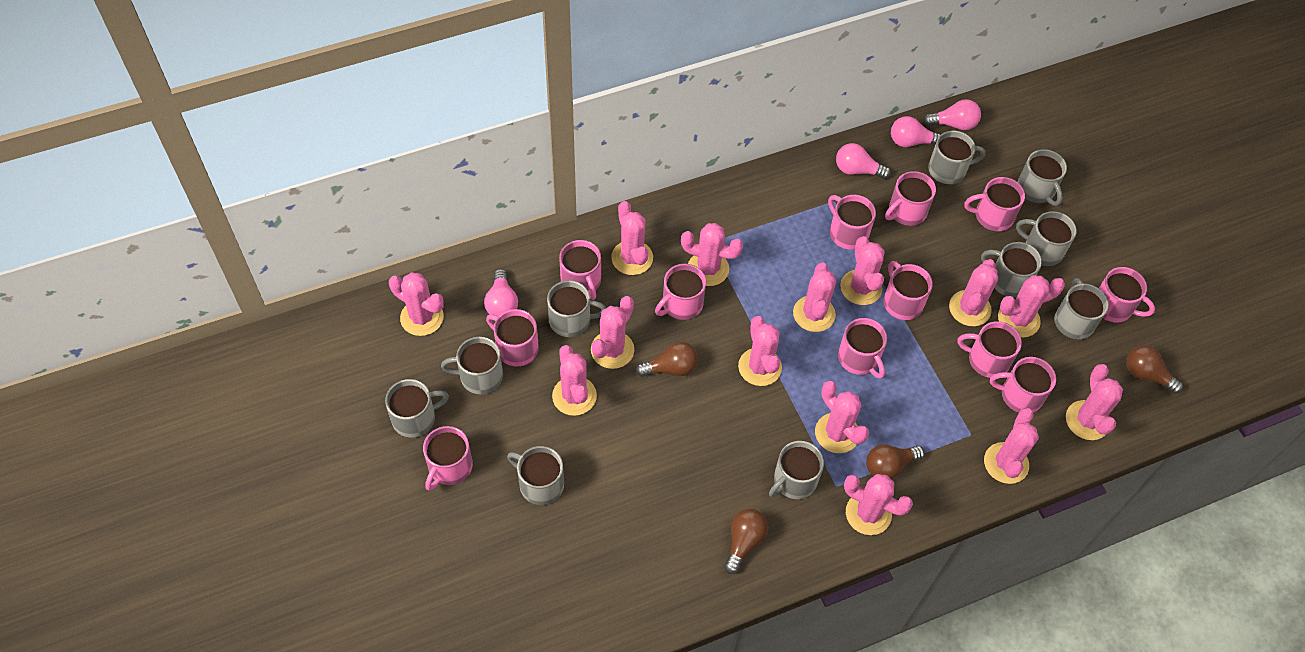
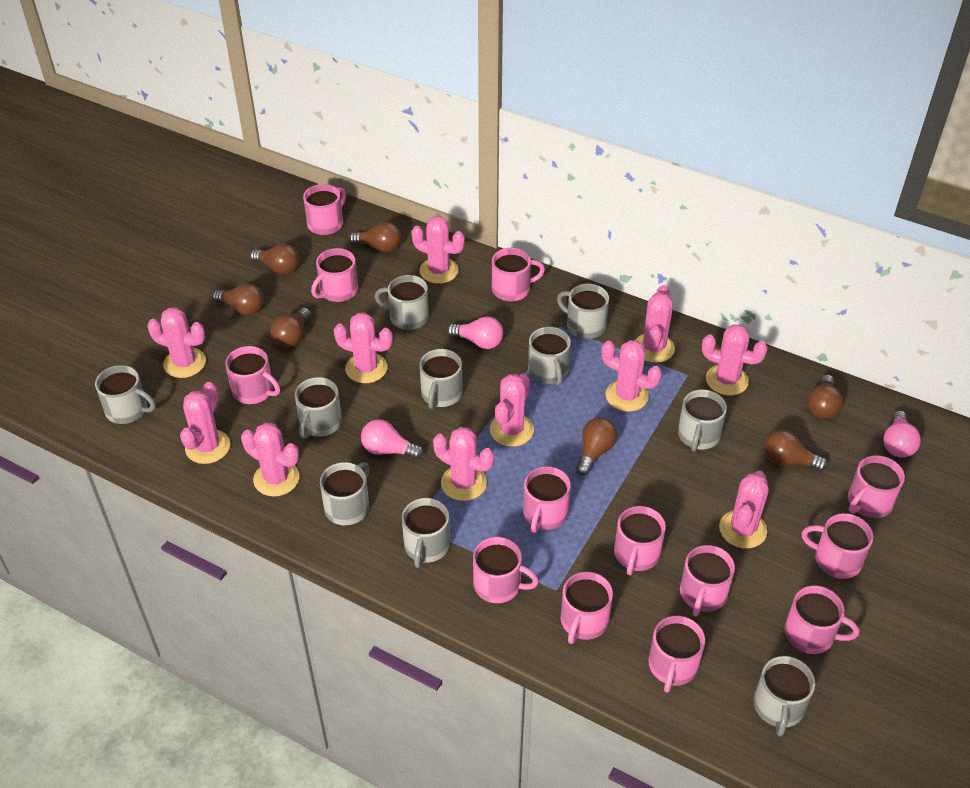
brown light bulb: 4 -> 7
pink cactus: 14 -> 11
pink light bulb: 4 -> 3
pink mug: 12 -> 13

